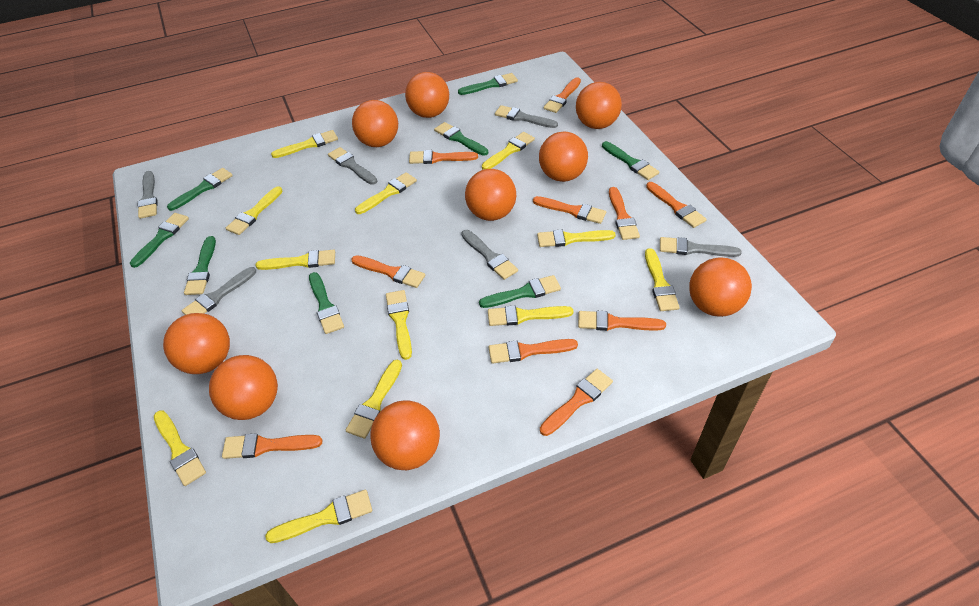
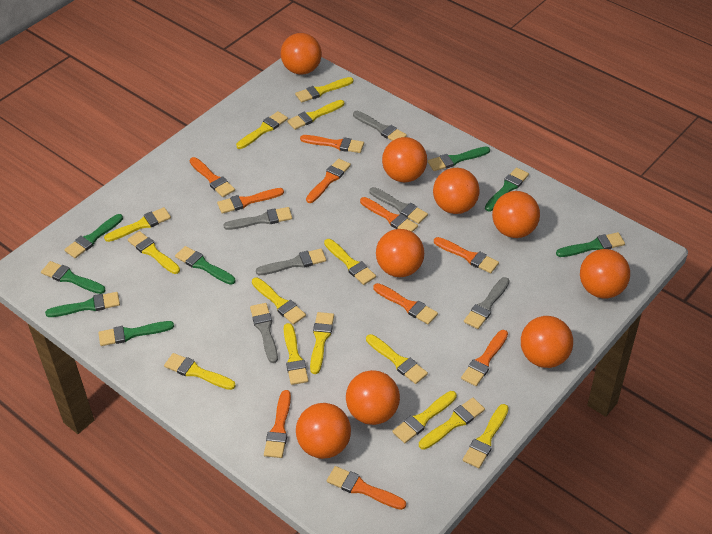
yellow brush: 12 -> 14

